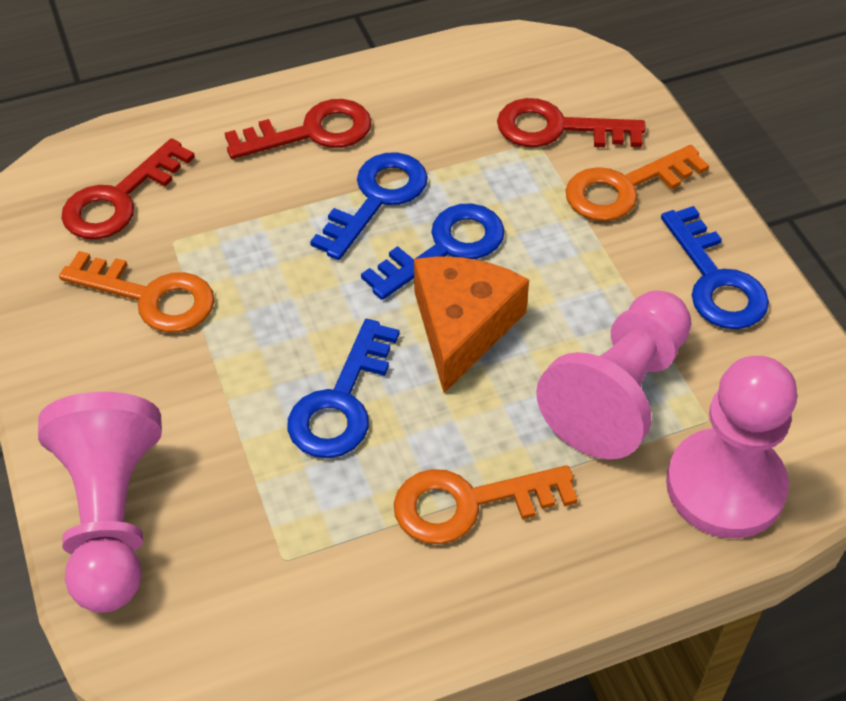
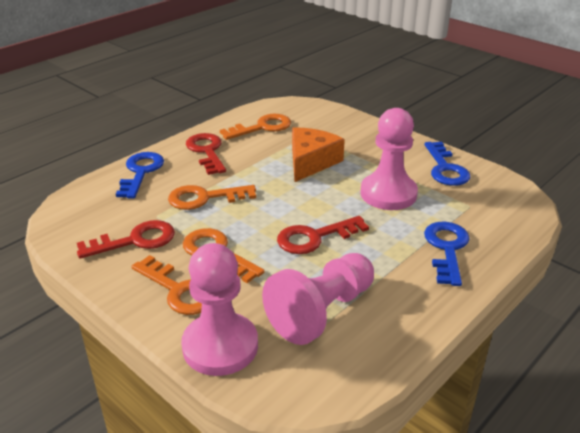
blue key: 4 -> 3
orange key: 3 -> 4

